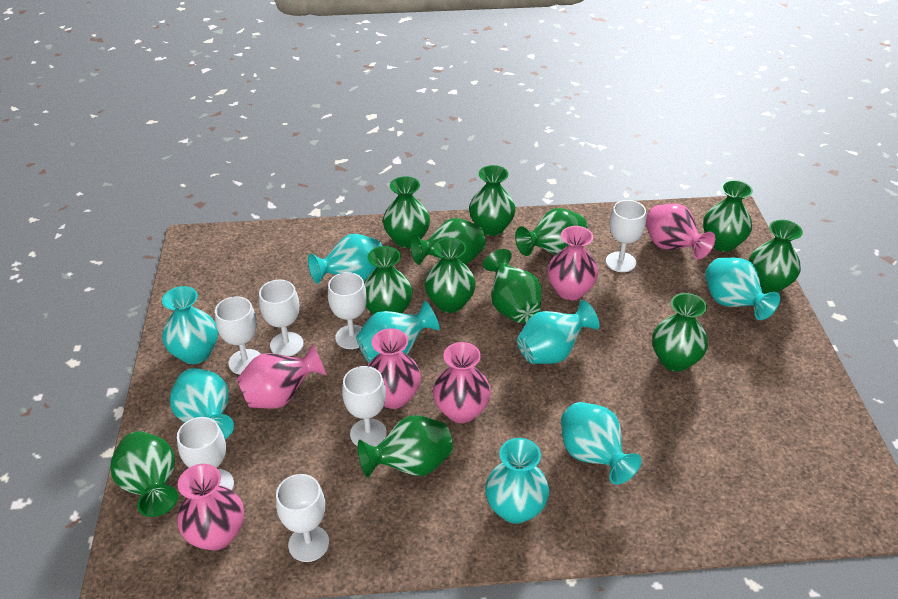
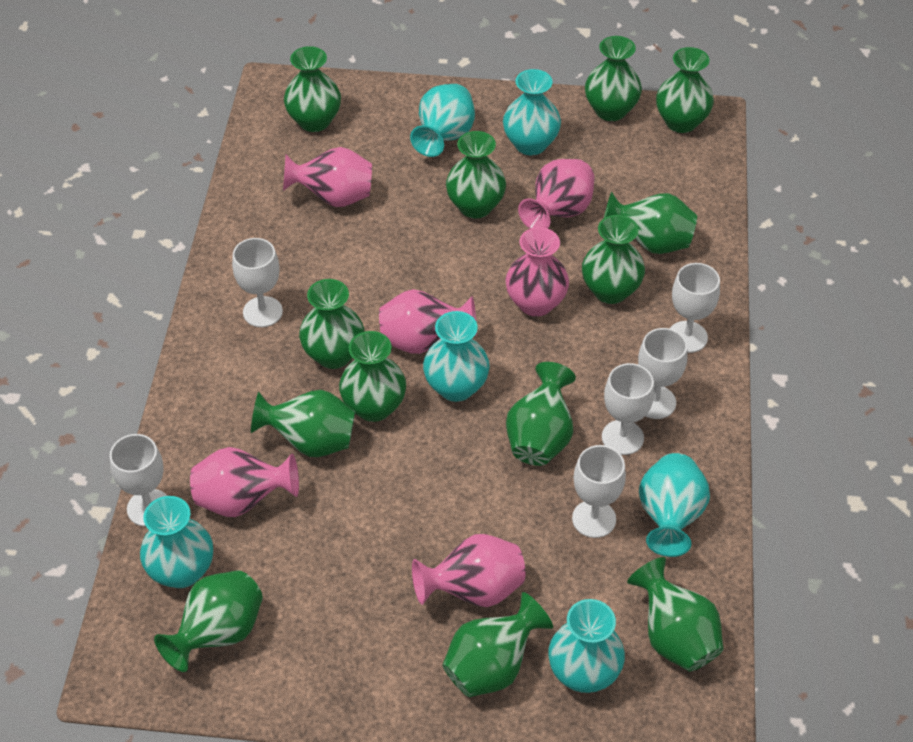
green vase: 12 -> 13
turquoise vase: 8 -> 6
white goblet: 7 -> 6

